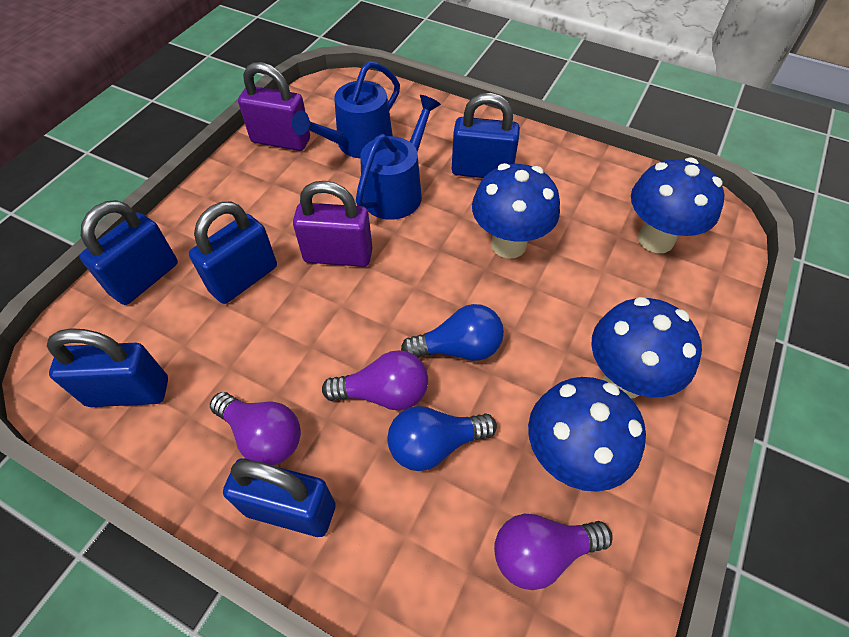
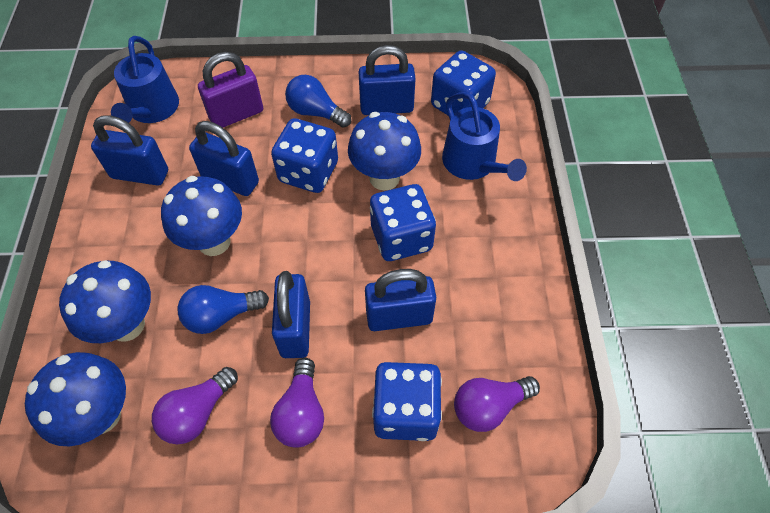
blue dice: 0 -> 4
purple padlock: 2 -> 1

